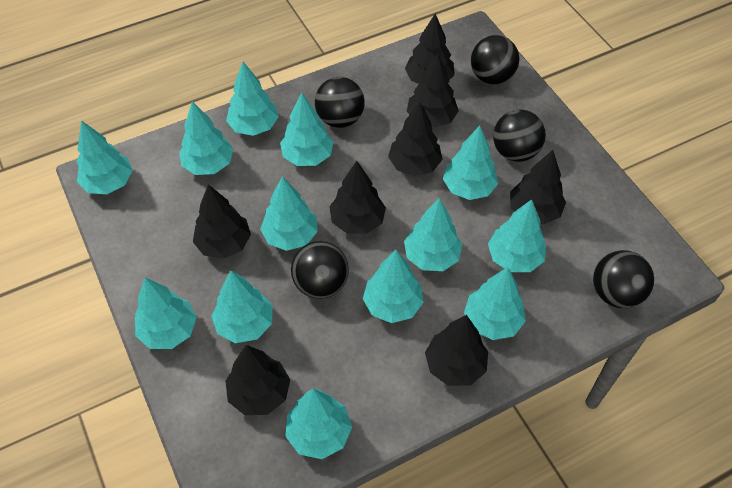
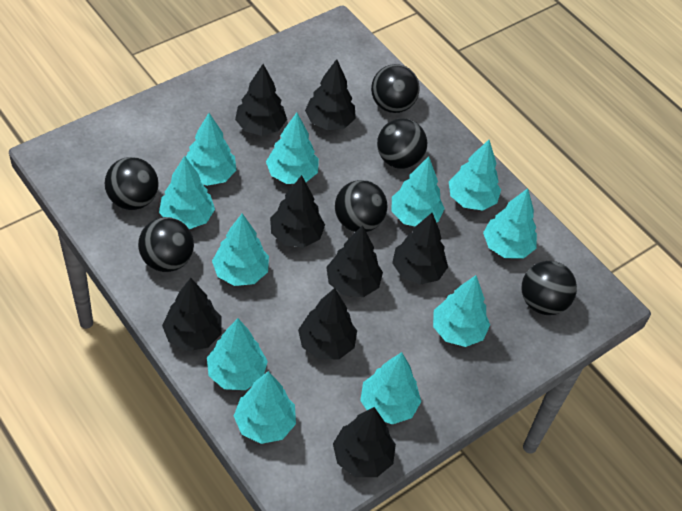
black ball: 5 -> 6
turquoise tree: 13 -> 11

